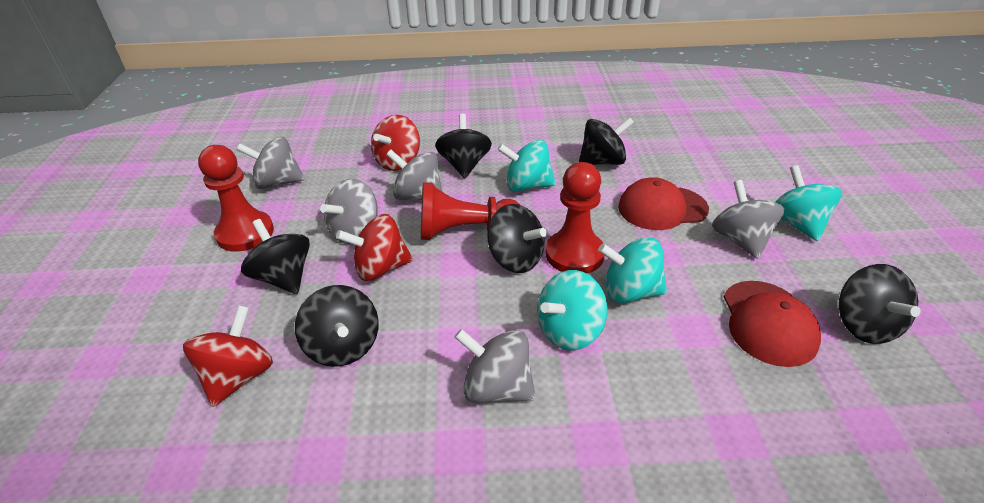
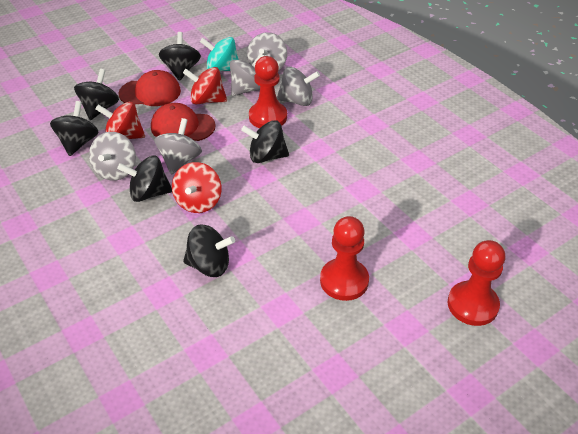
turquoise spinning top: 4 -> 1

